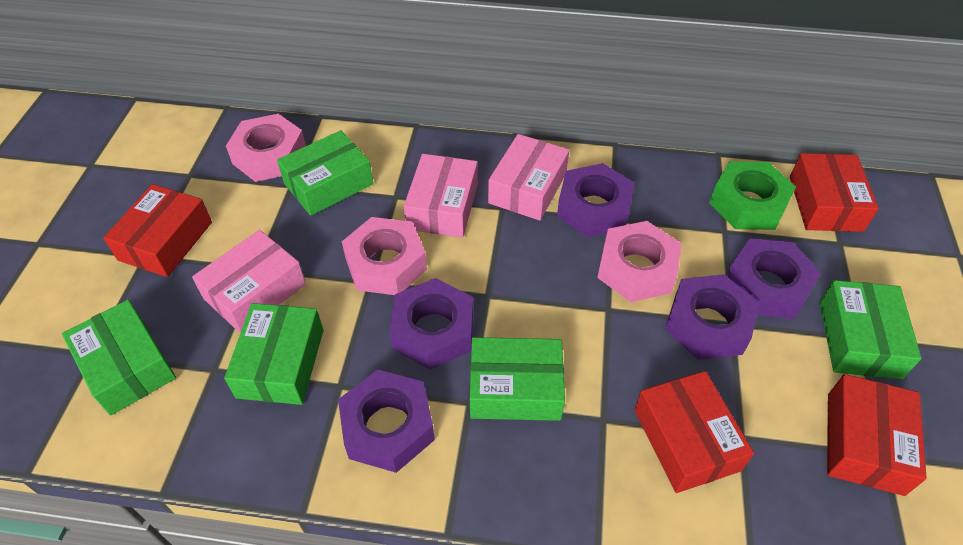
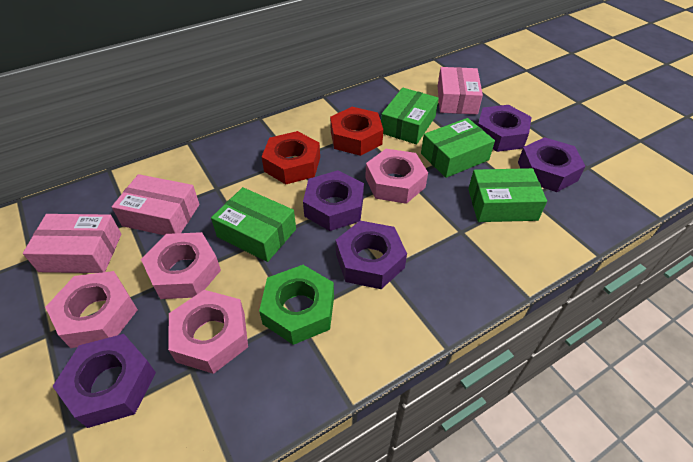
green box: 5 -> 4
pink nut: 3 -> 4
red box: 4 -> 0
red nut: 0 -> 2

